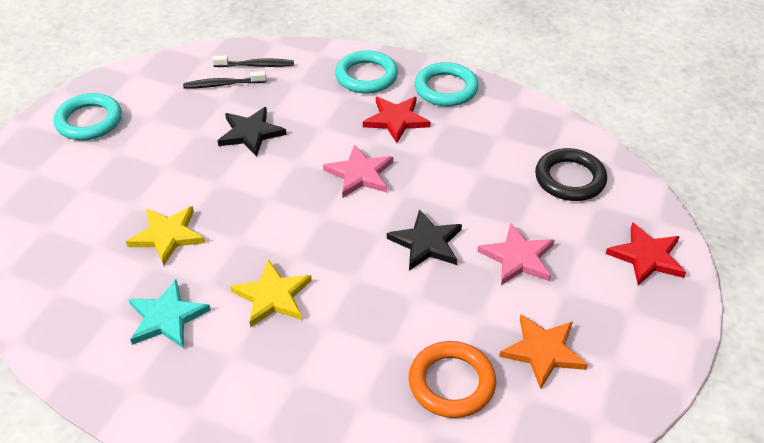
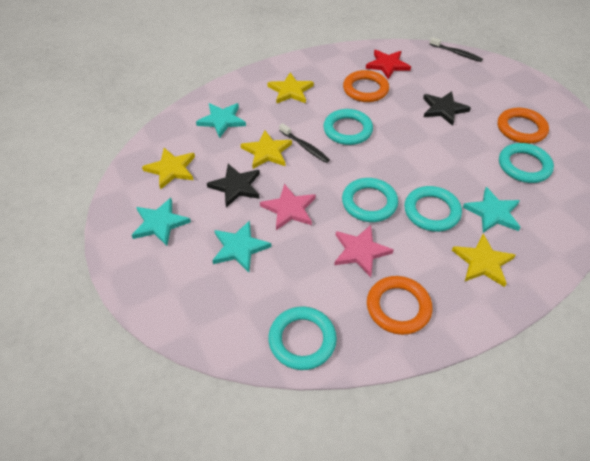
black ring: 1 -> 0
orange ring: 1 -> 3
orange star: 1 -> 0
red star: 2 -> 1
turquoise ring: 3 -> 5
turquoise star: 1 -> 4
yellow star: 2 -> 4

